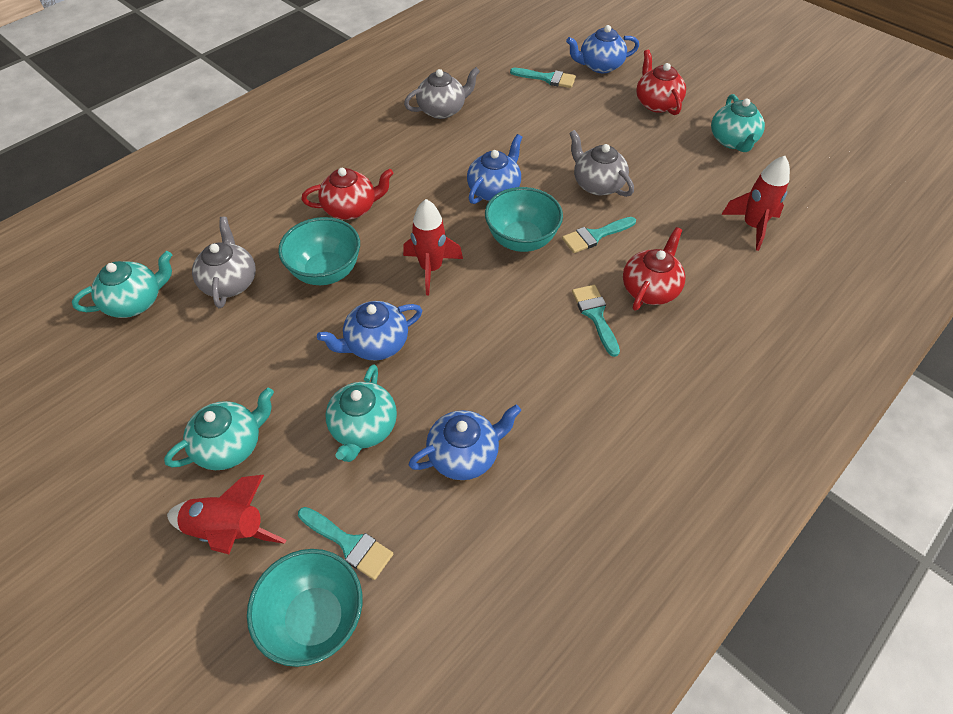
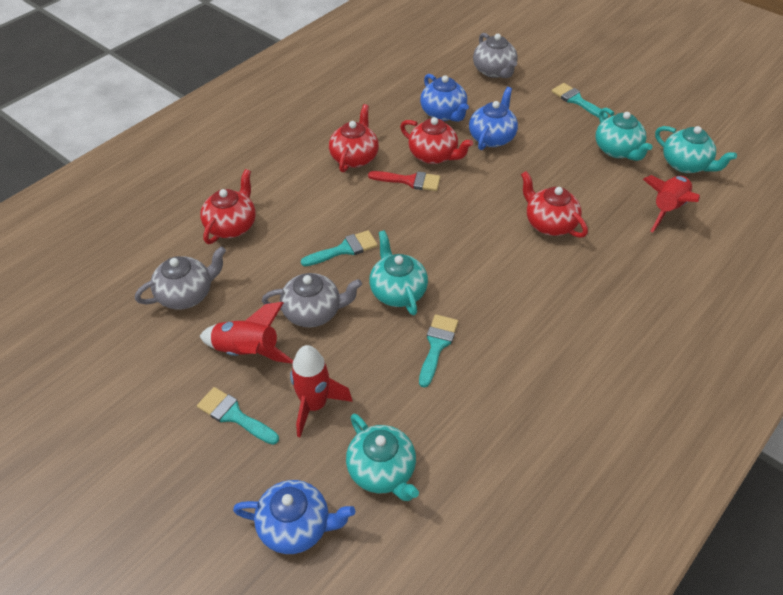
blue teapot: 4 -> 3
red brush: 0 -> 1
red teapot: 3 -> 4
turquoise bowl: 3 -> 0

